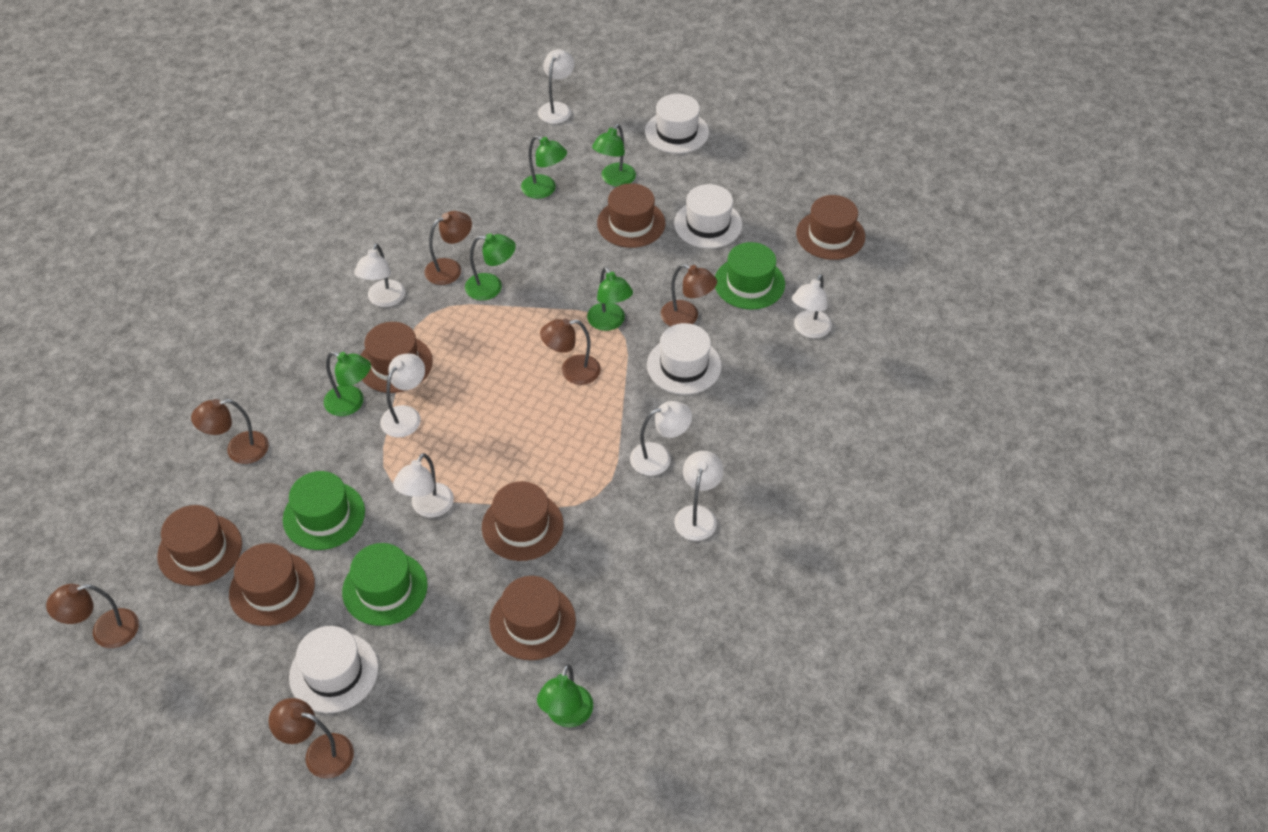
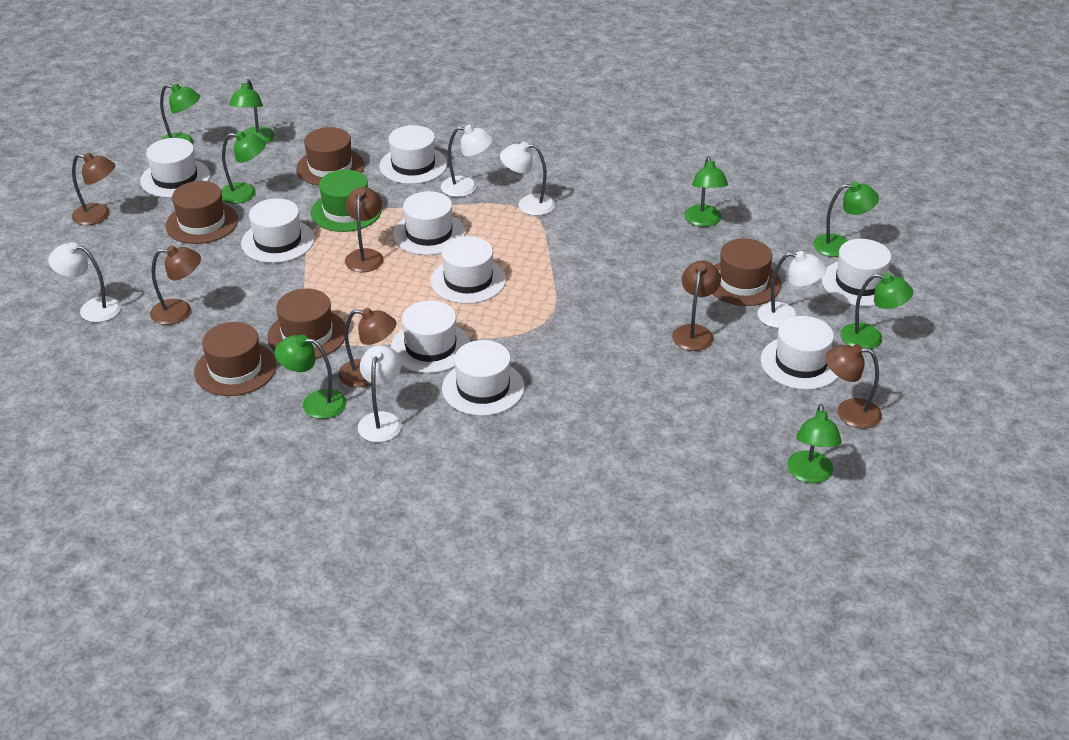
brown hat: 7 -> 5
green hat: 3 -> 1
green lamp: 6 -> 8
white hat: 4 -> 9
white lamp: 7 -> 5

